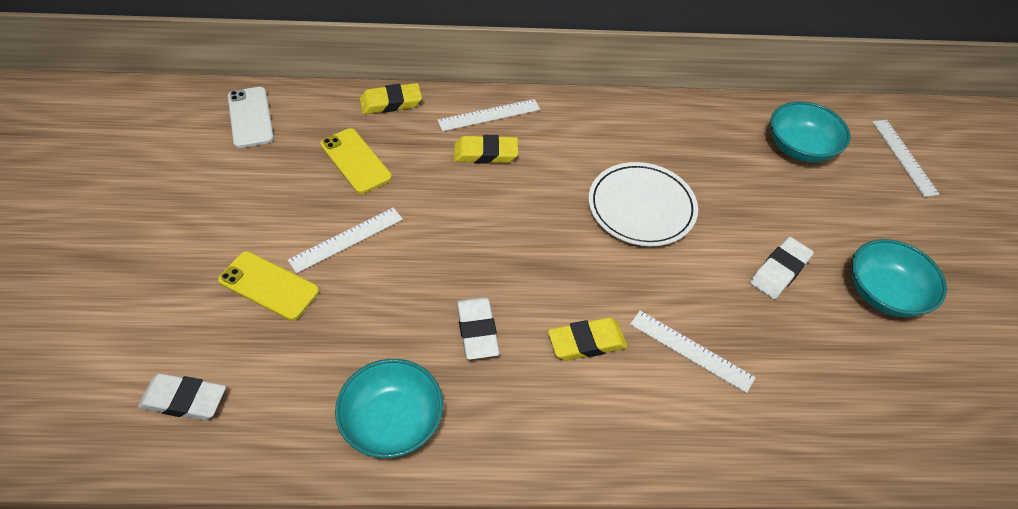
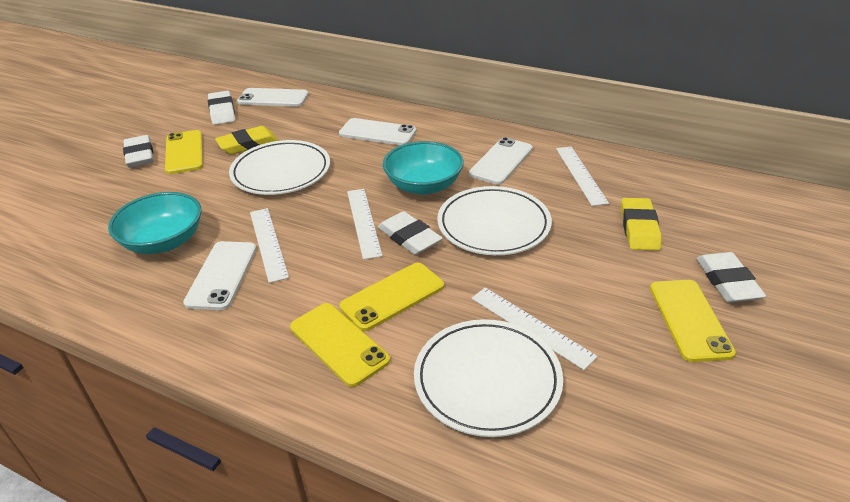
turquoise bowl: 3 -> 2
white eraser: 3 -> 4
white phone: 1 -> 4
white plate: 1 -> 3
yellow eraser: 3 -> 2
yellow phone: 2 -> 4

